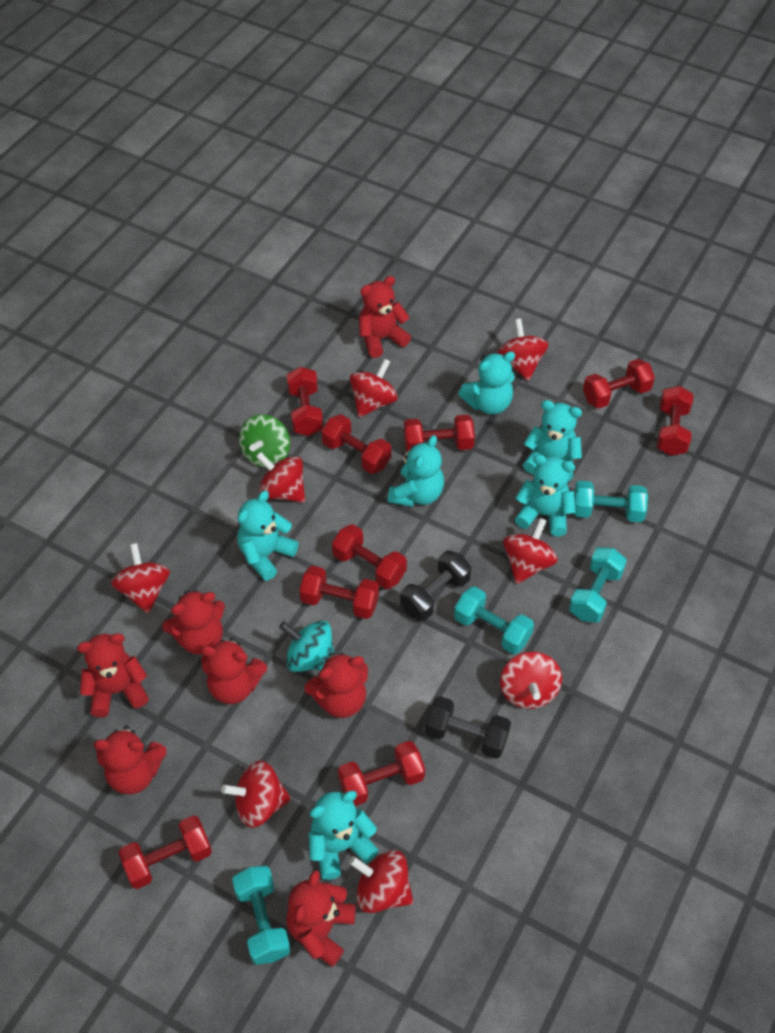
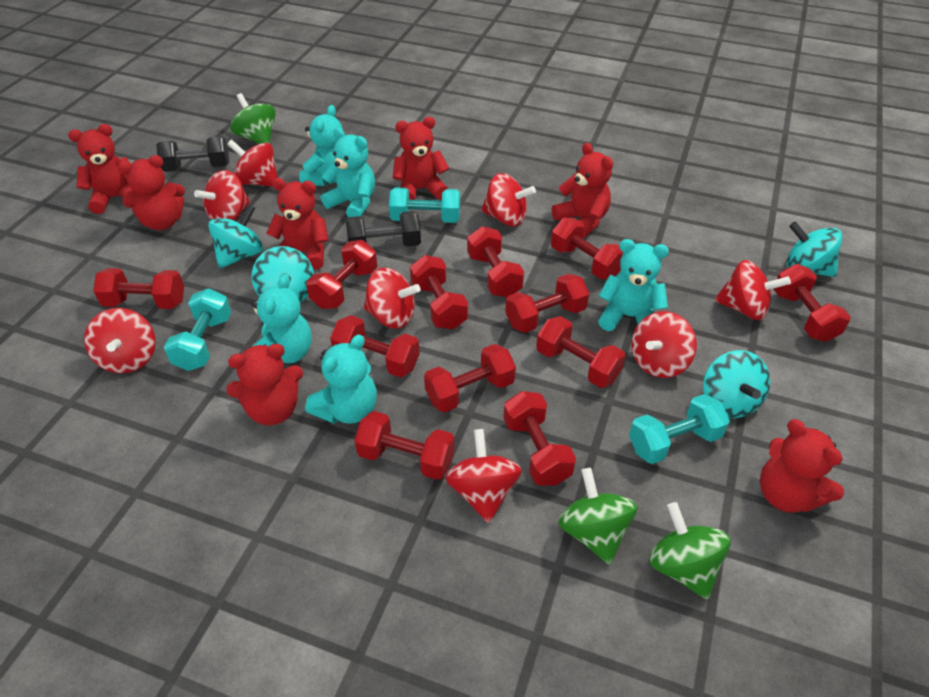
green spinning top: 1 -> 3
red dumbbell: 9 -> 12
turquoise dumbbell: 4 -> 3
turquoise spinning top: 1 -> 4
turquoise teddy bear: 6 -> 5

